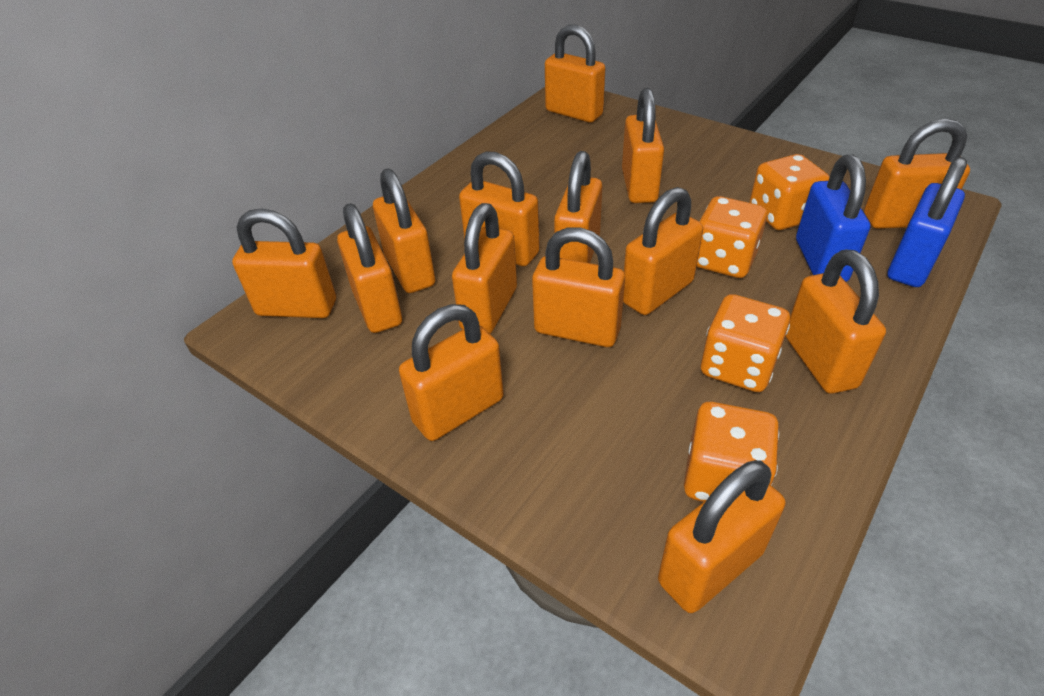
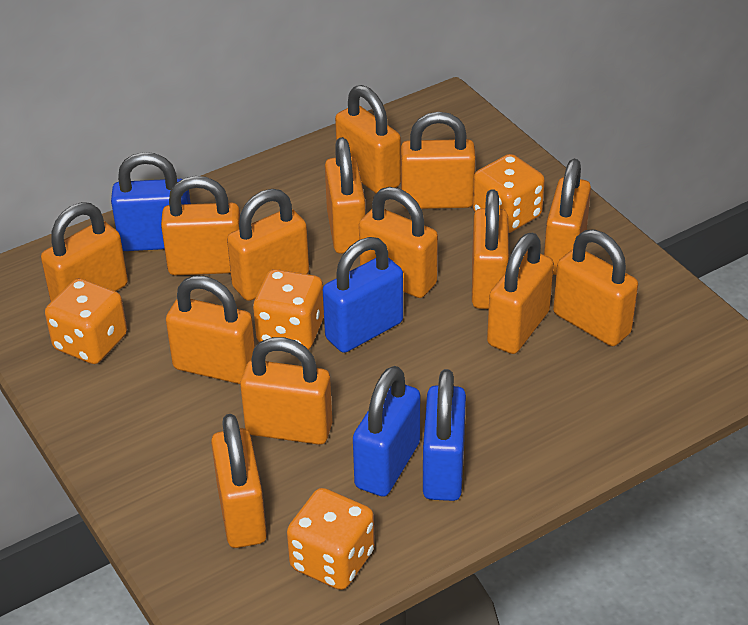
blue padlock: 2 -> 4

